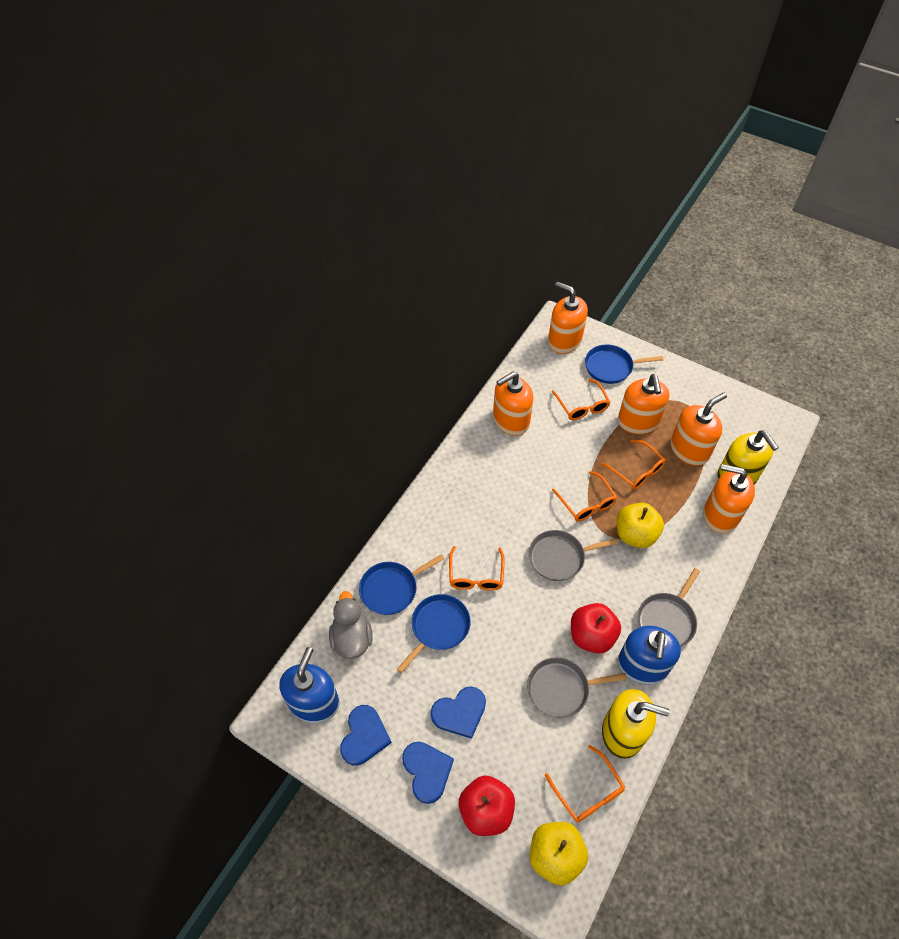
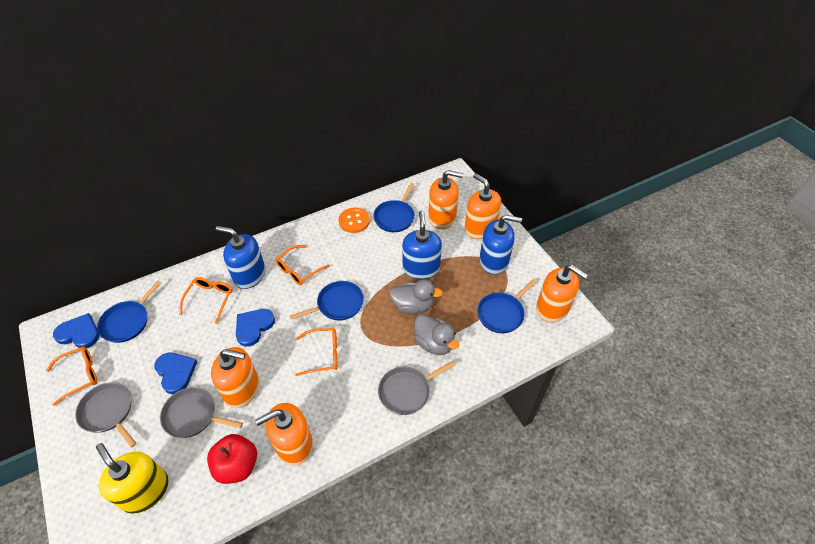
blue pan: 3 -> 4
blue soap dispenser: 2 -> 3
grey duck: 1 -> 2
orange button: 0 -> 1
orange glasses: 5 -> 4
red apple: 2 -> 1
yellow apple: 2 -> 0
yellow soap dispenser: 2 -> 1

